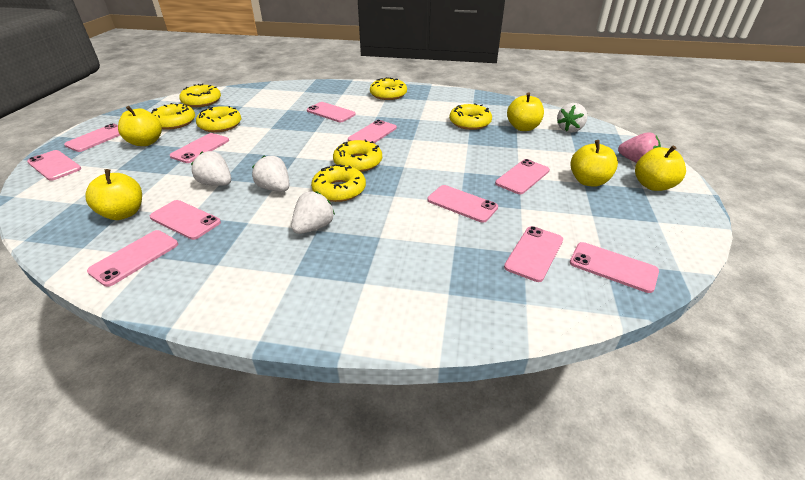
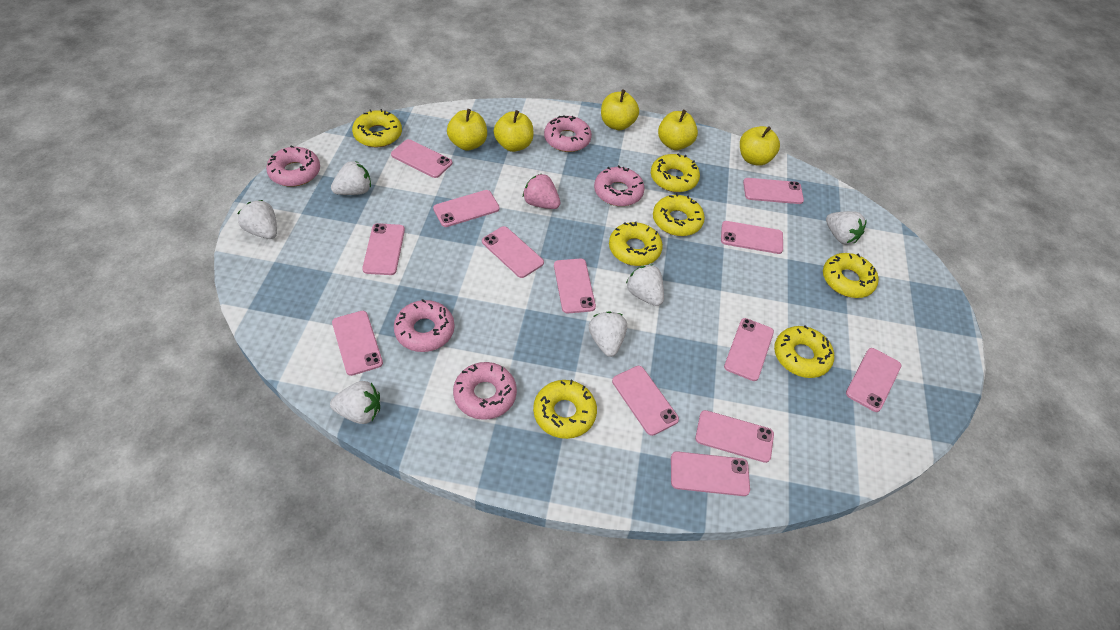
pink donut: 0 -> 5
pink phone: 11 -> 13
white strawberry: 4 -> 6

